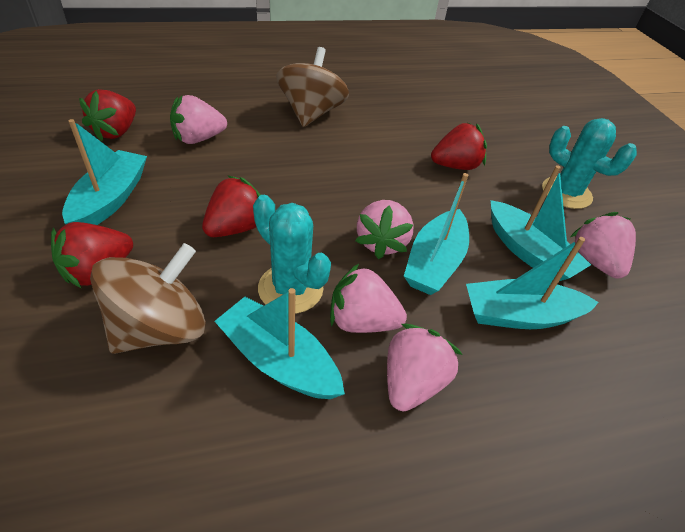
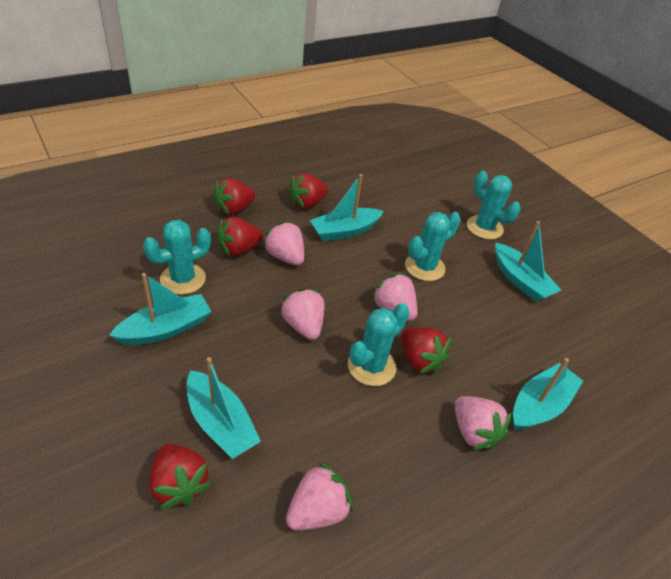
brown spinning top: 2 -> 0
red strawberry: 4 -> 5
turquoise cactus: 2 -> 4

